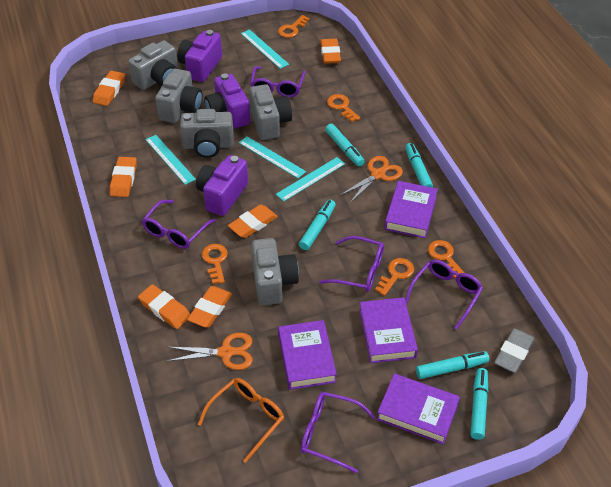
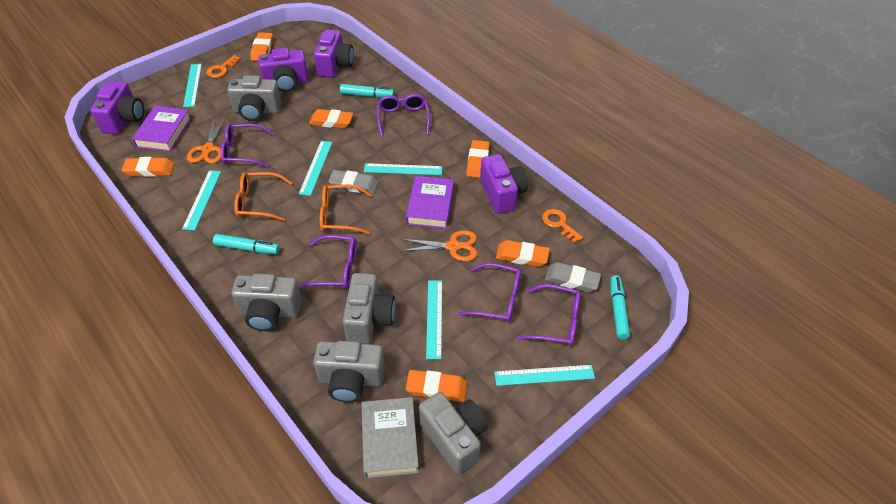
grey book: 0 -> 1
grey eraser: 1 -> 2
orange glasses: 1 -> 2
orange key: 5 -> 2
purple book: 4 -> 2
purple camera: 3 -> 4
turquoise marker: 5 -> 3
turquoise ruler: 4 -> 6

